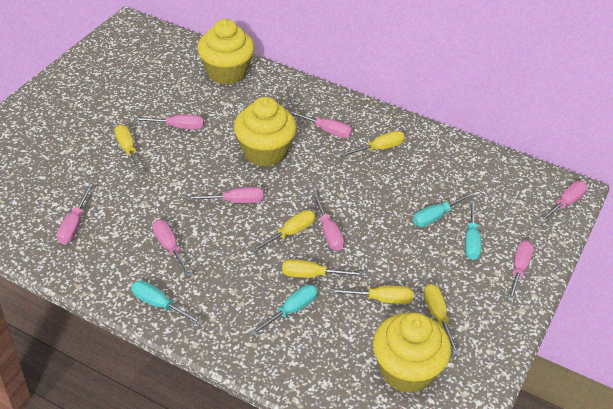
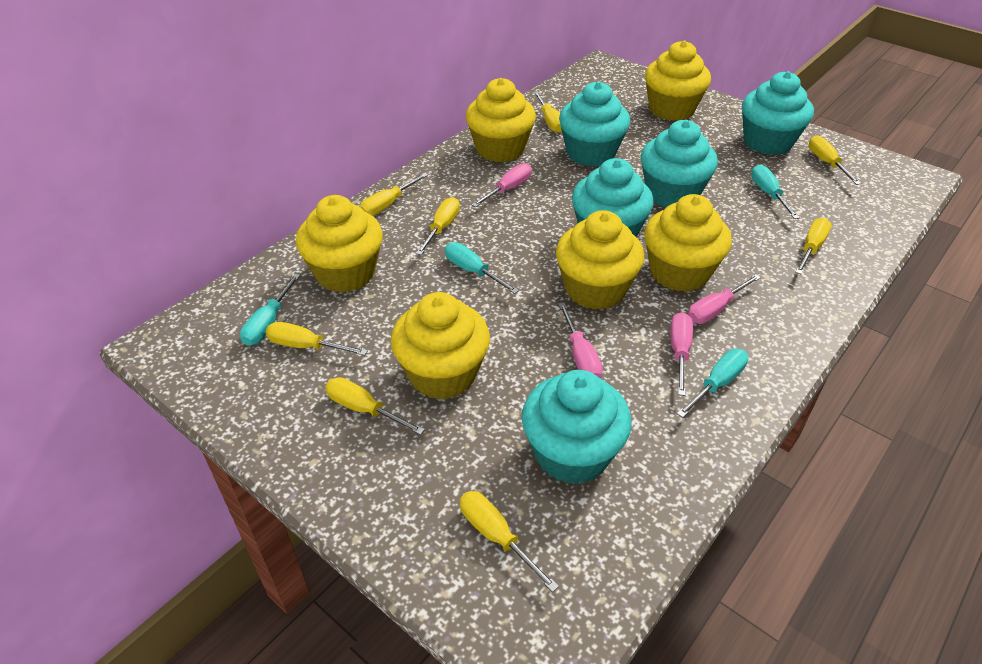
pink screwdriver: 8 -> 4
turquoise cupcake: 0 -> 5
yellow cupcake: 3 -> 6
yellow screwdriver: 6 -> 8

